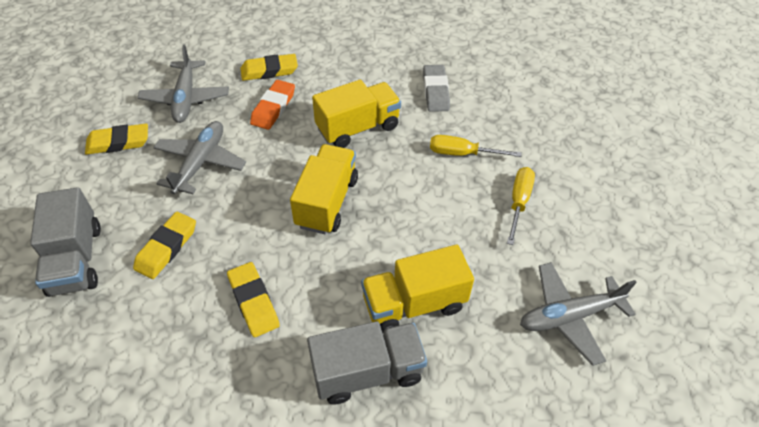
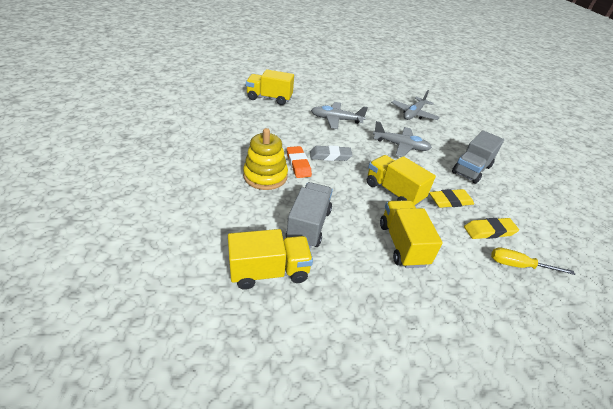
yellow eraser: 4 -> 2
yellow screwdriver: 2 -> 1
yellow stacking toy: 0 -> 1
yellow truck: 3 -> 4

